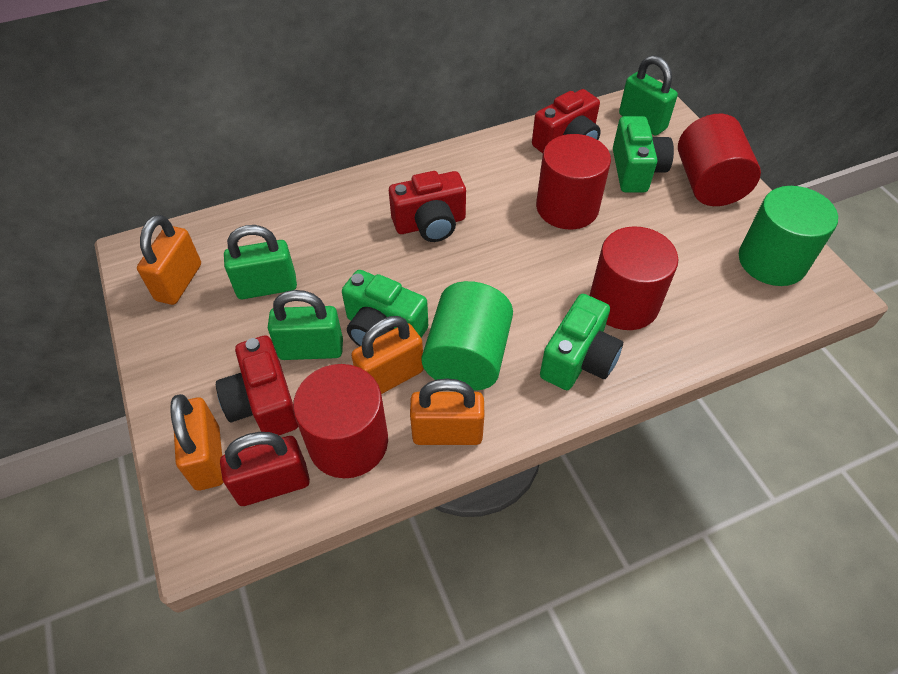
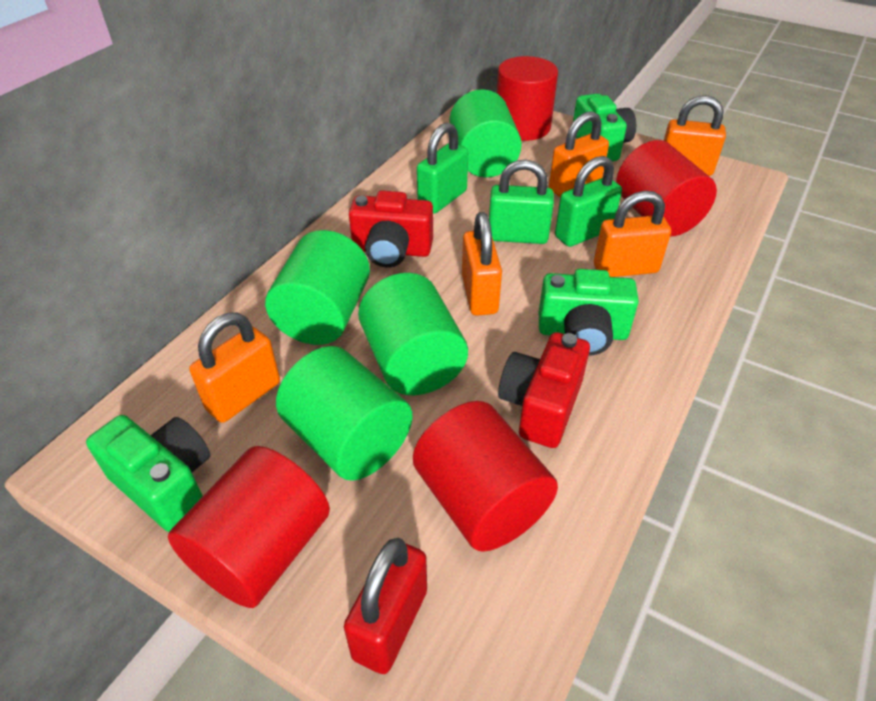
green cylinder: 2 -> 4
orange padlock: 4 -> 5
red camera: 3 -> 2

